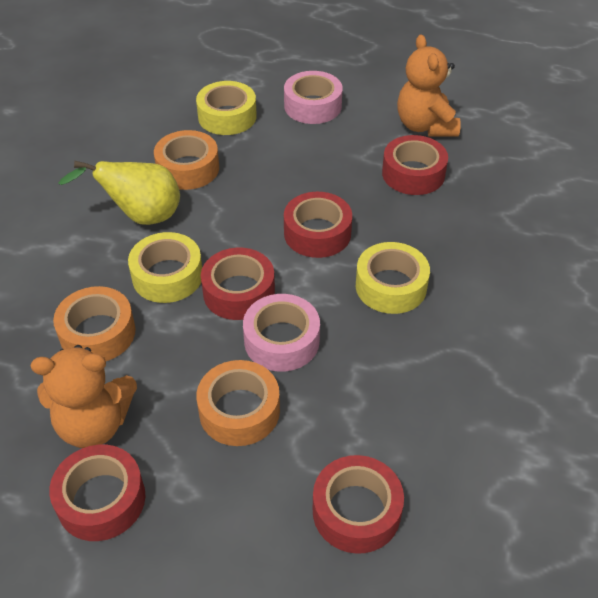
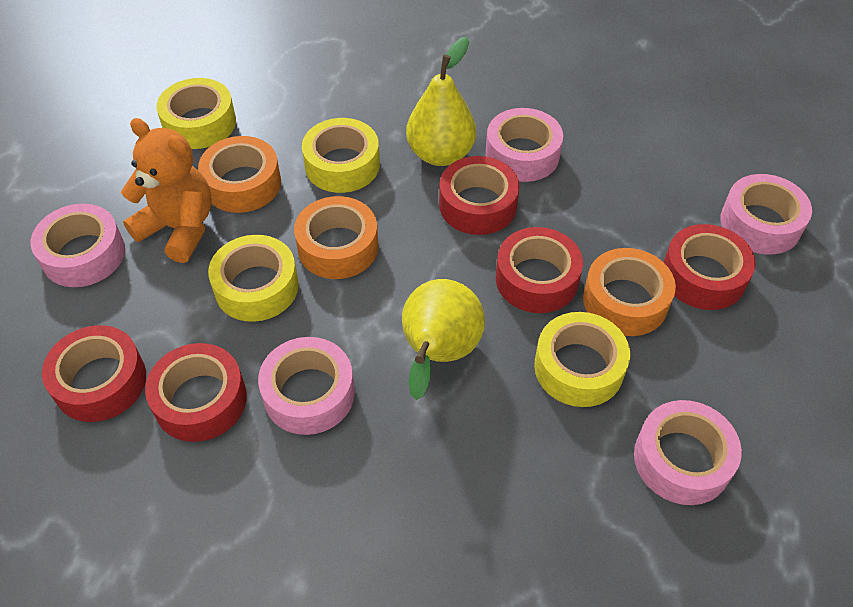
orange teddy bear: 2 -> 1
pink tape: 2 -> 5
yellow pear: 1 -> 2
yellow tape: 3 -> 4

